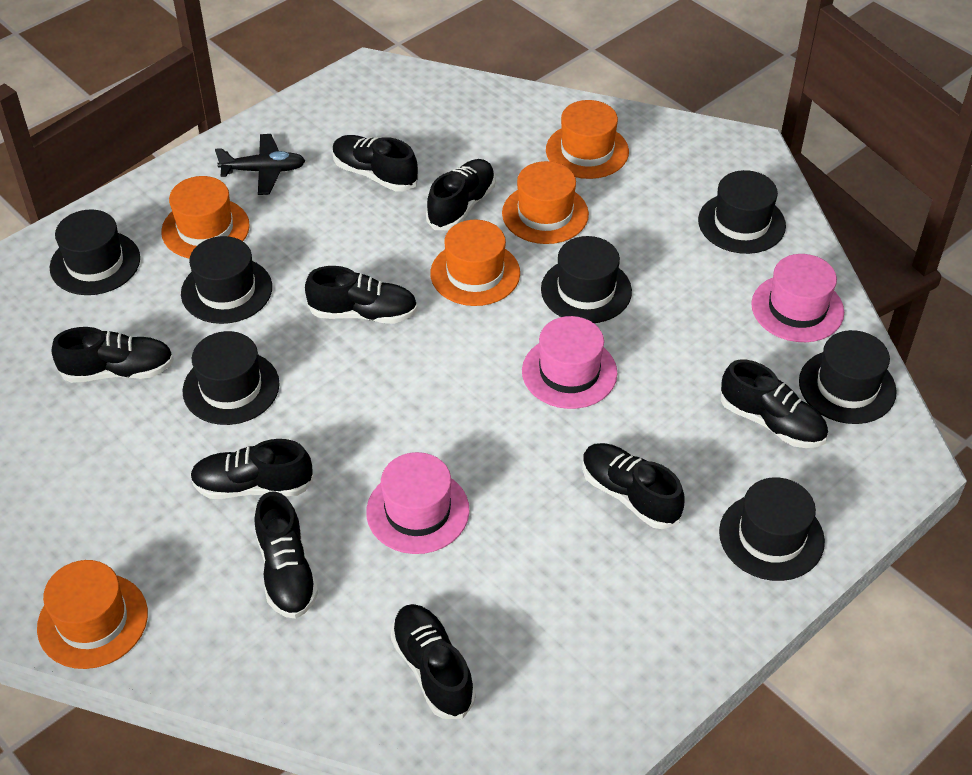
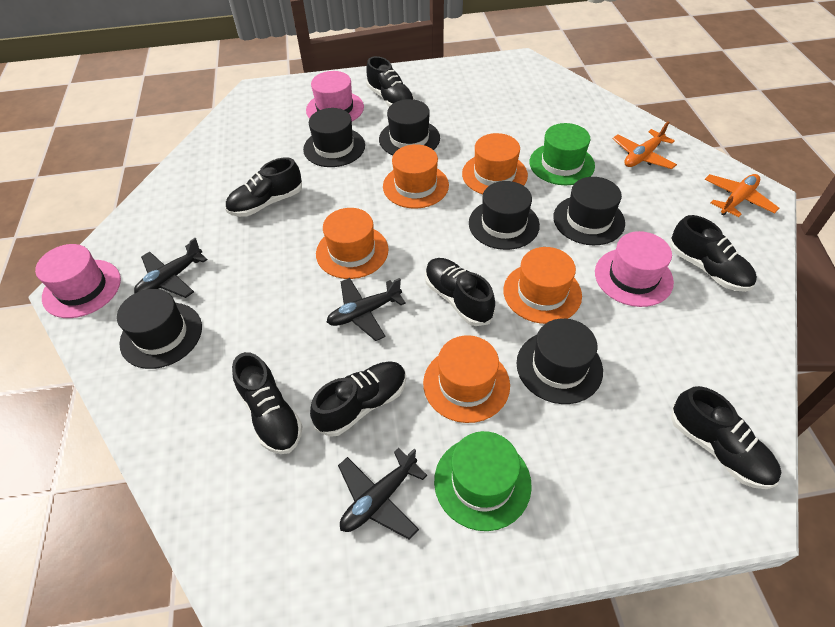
black hat: 7 -> 6
black plane: 1 -> 3
black shoe: 9 -> 7
green hat: 0 -> 2
orange plane: 0 -> 2

